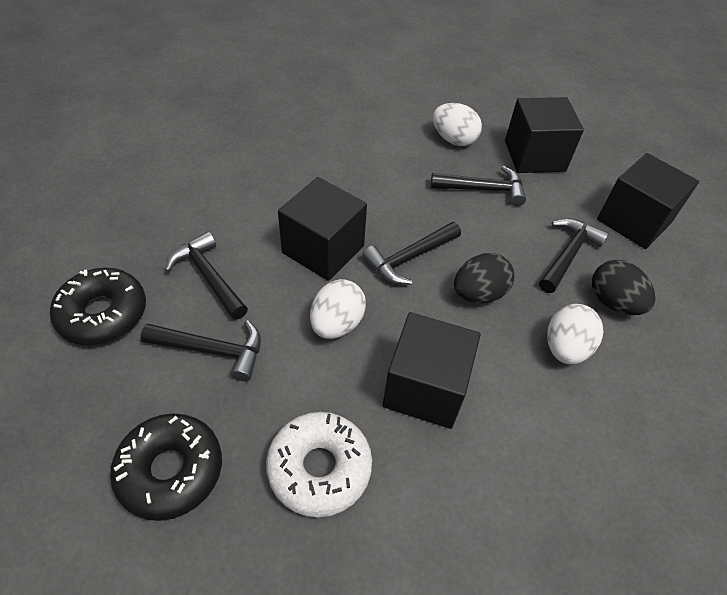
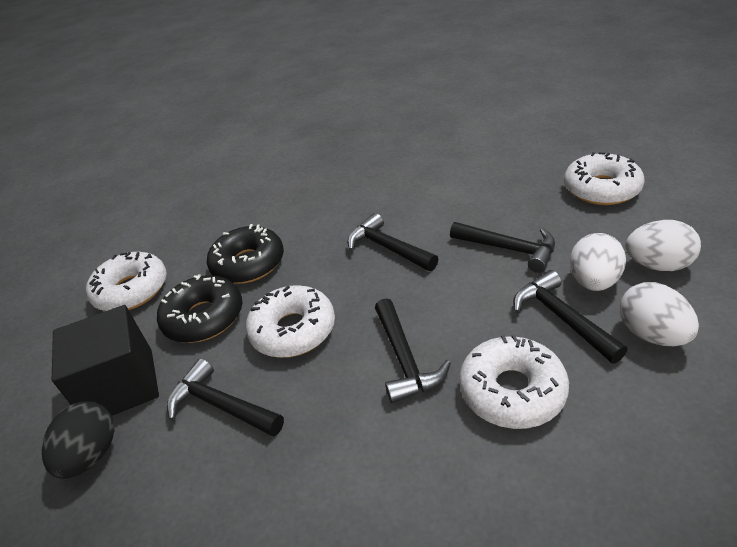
black cube: 4 -> 1
black egg: 2 -> 1
white donut: 1 -> 4

